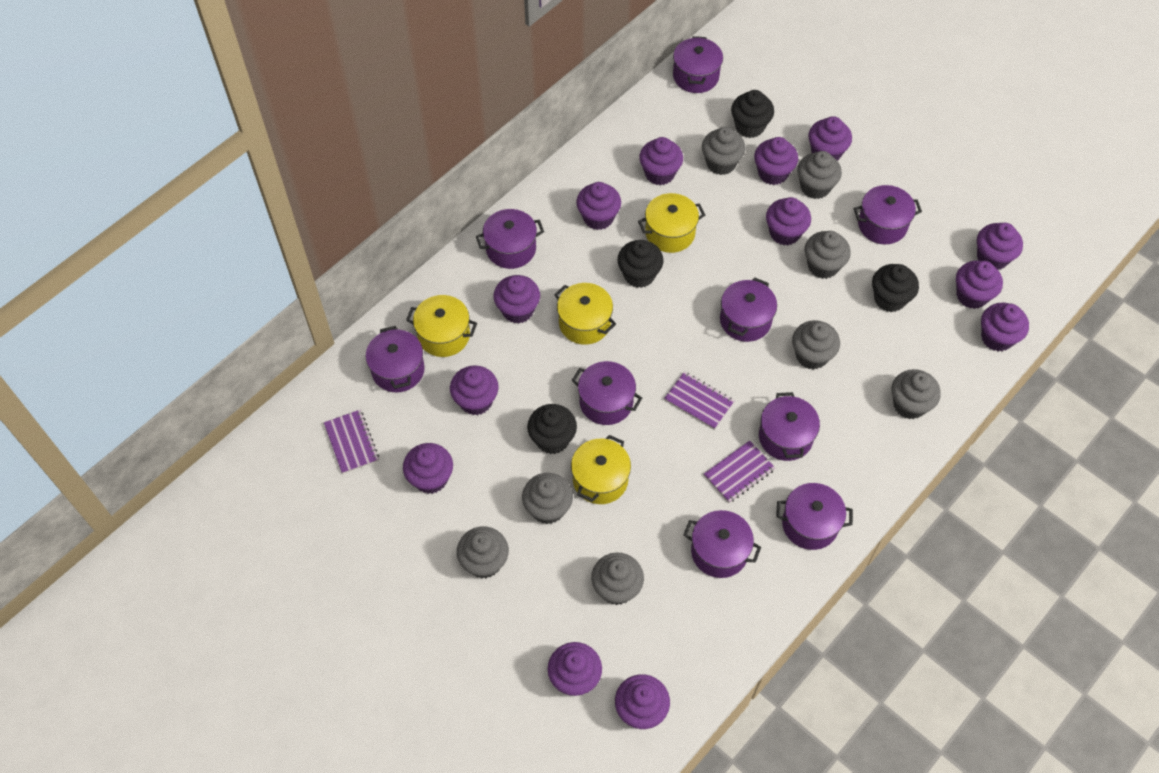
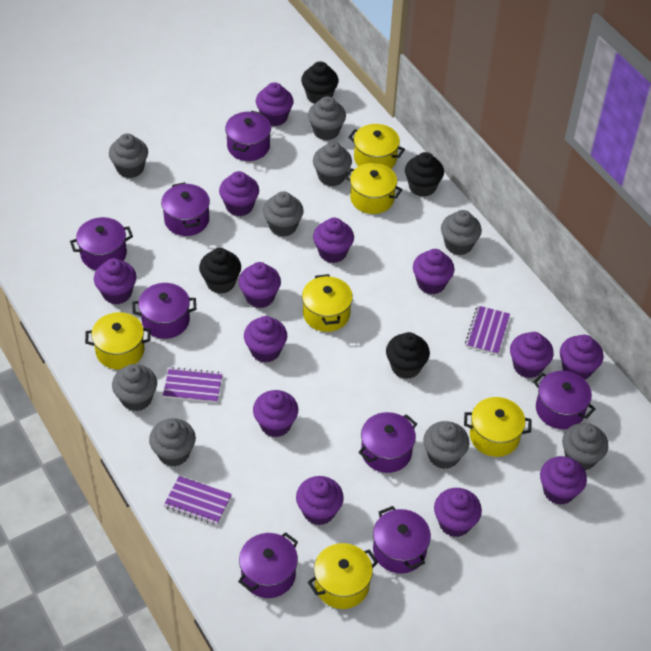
grey cupcake: 8 -> 9
purple pot: 9 -> 8
yellow pot: 4 -> 6

